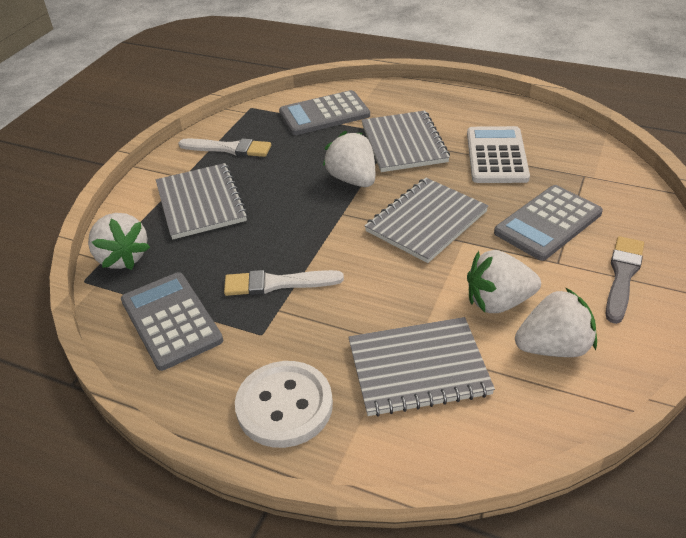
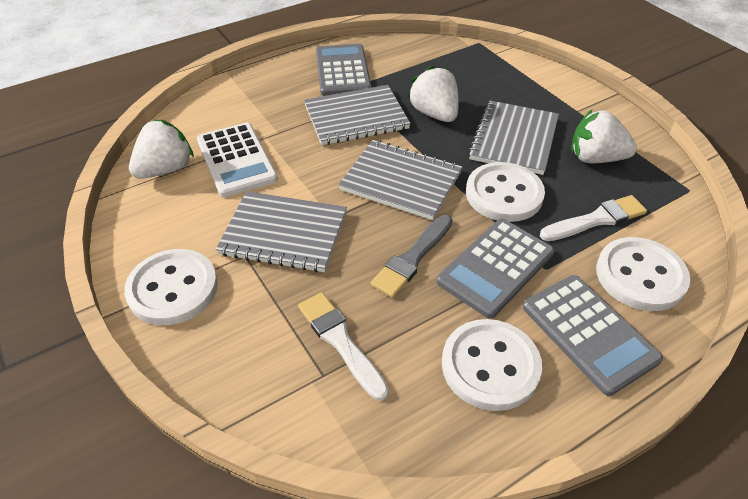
white button: 1 -> 4
white strawberry: 4 -> 3

